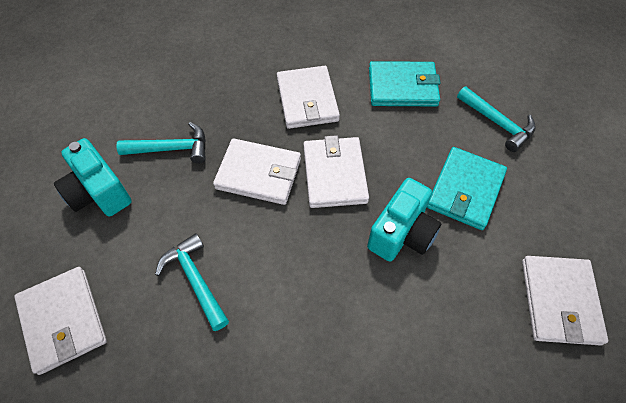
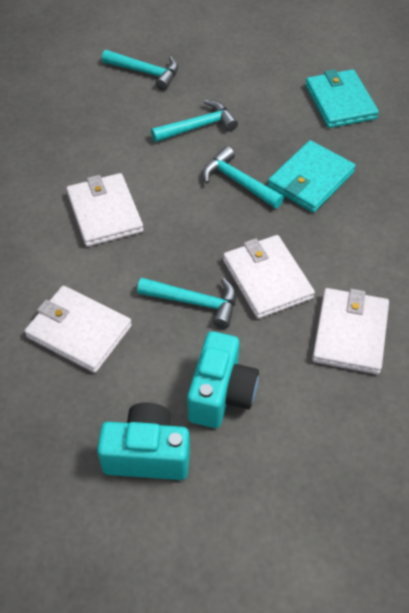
turquoise hammer: 3 -> 4
white wallet: 5 -> 4

